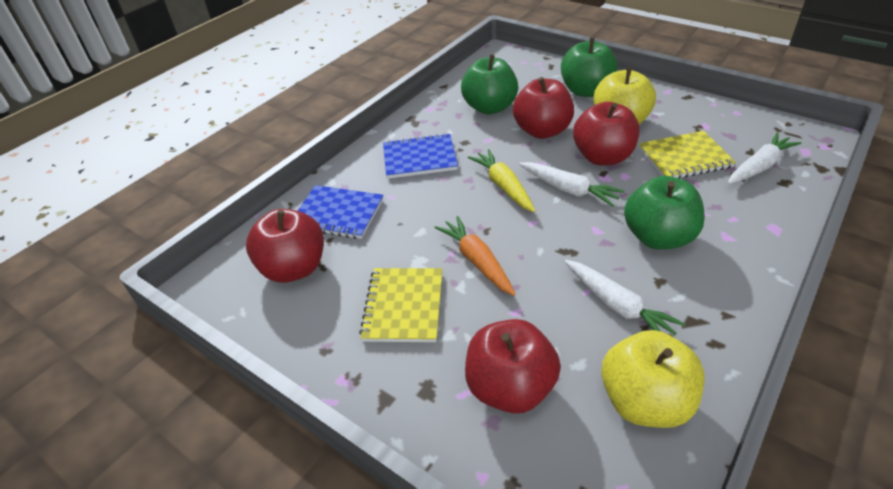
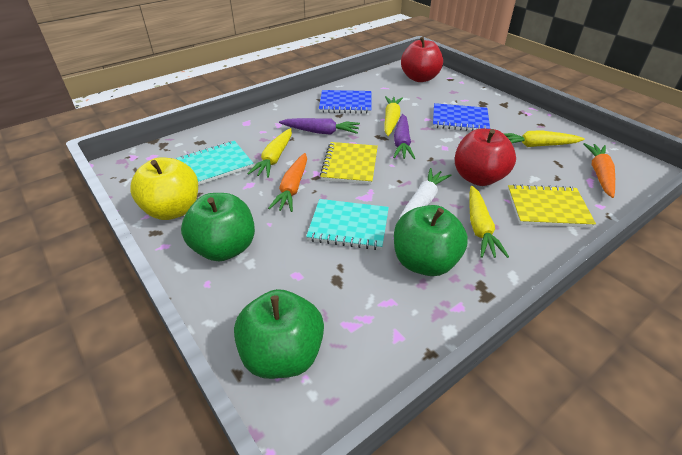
orange carrot: 1 -> 2
purple carrot: 0 -> 2
red apple: 4 -> 2
turquoise notebook: 0 -> 2
white carrot: 3 -> 1
yellow apple: 2 -> 1
yellow carrot: 1 -> 4

